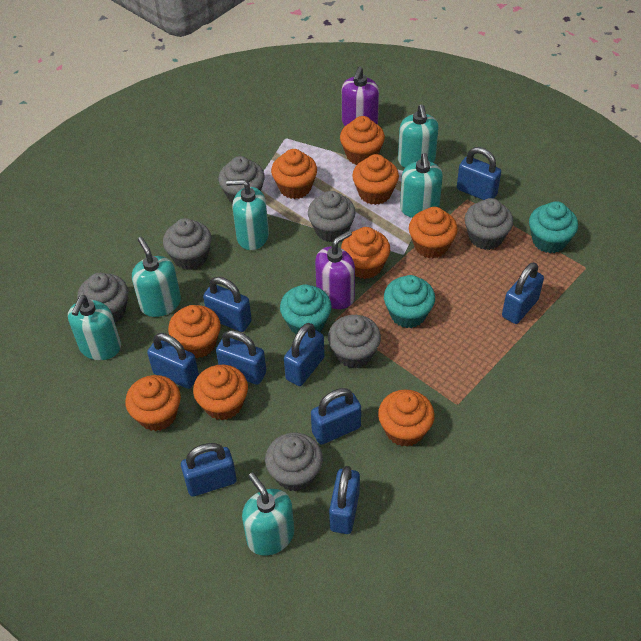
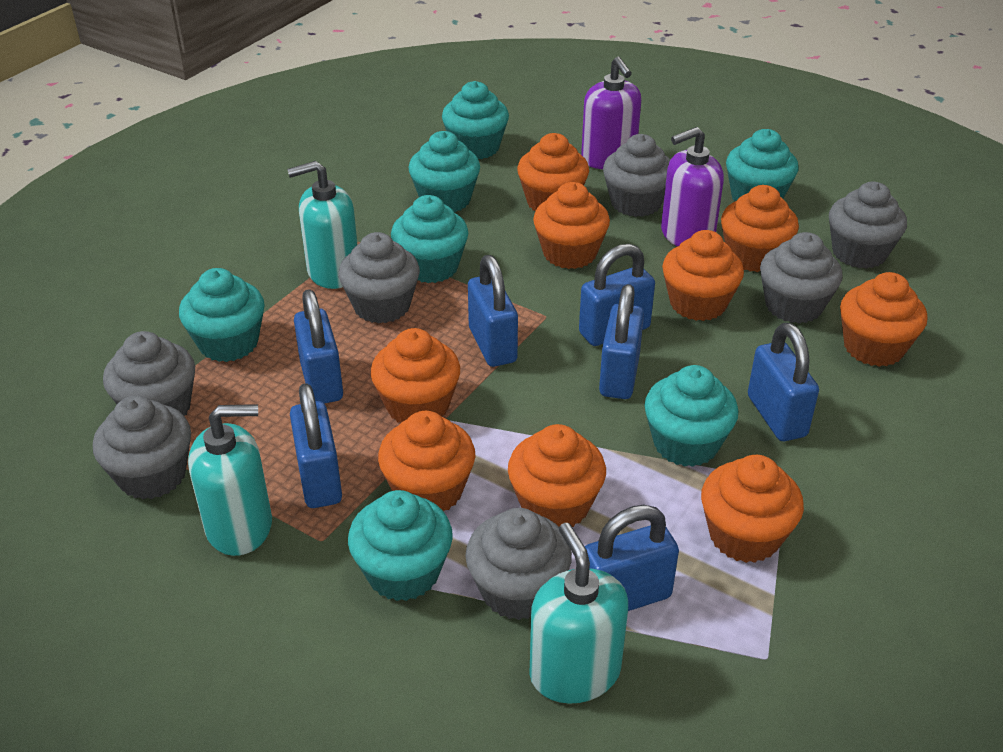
blue padlock: 9 -> 7
turquoise cupcake: 3 -> 7
turquoise soap dispenser: 6 -> 3

